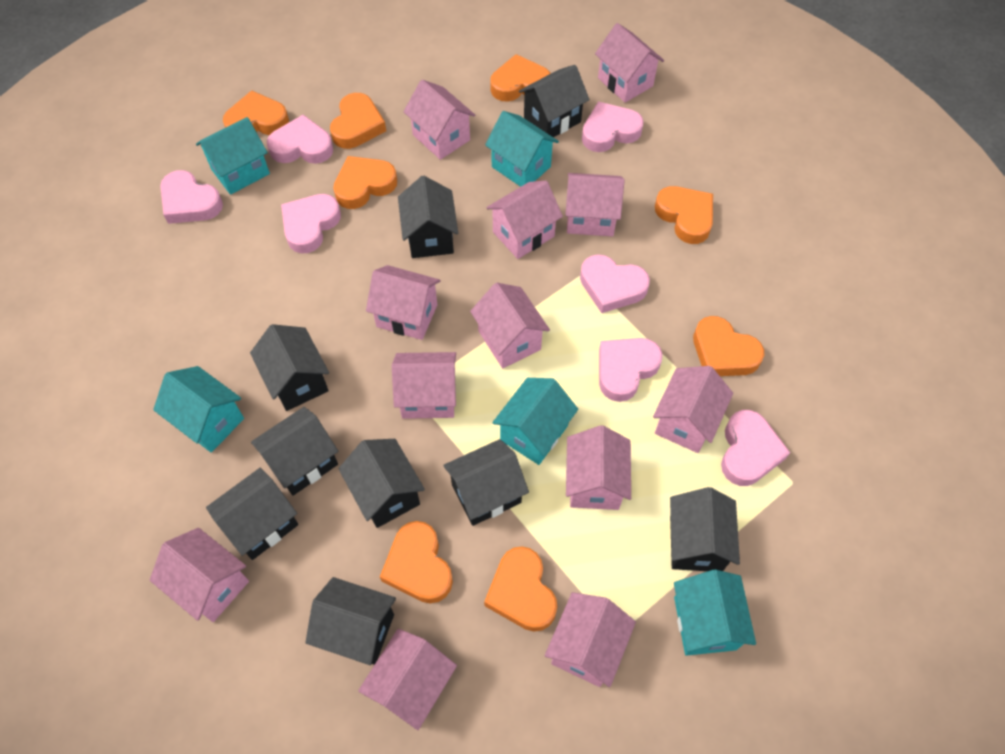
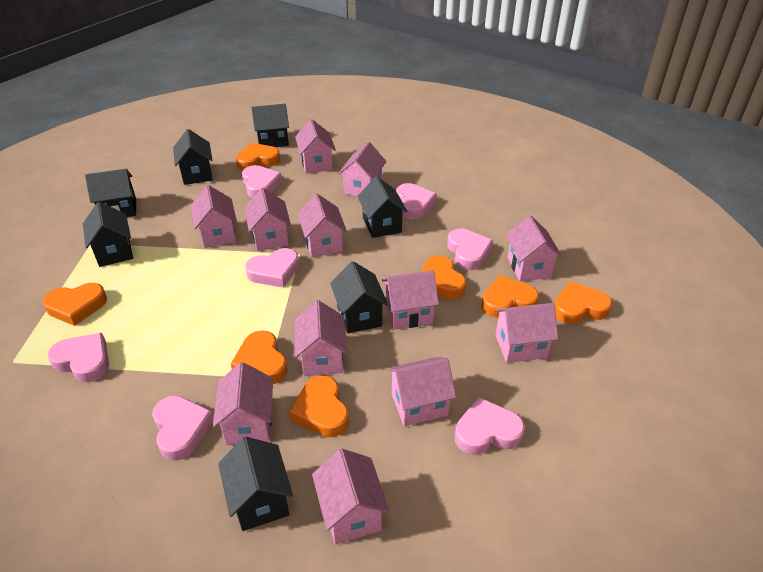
black house: 9 -> 7
orange heart: 8 -> 7
turquoise house: 5 -> 0

